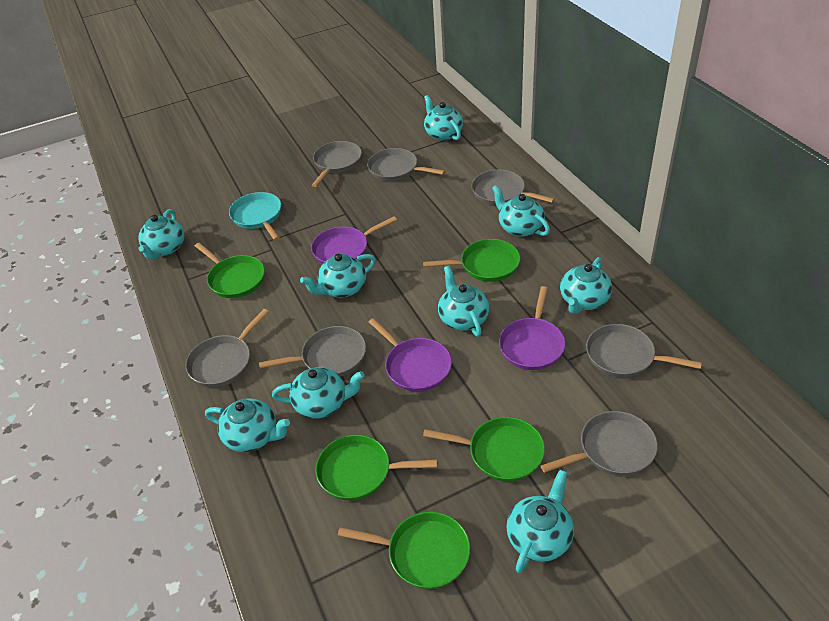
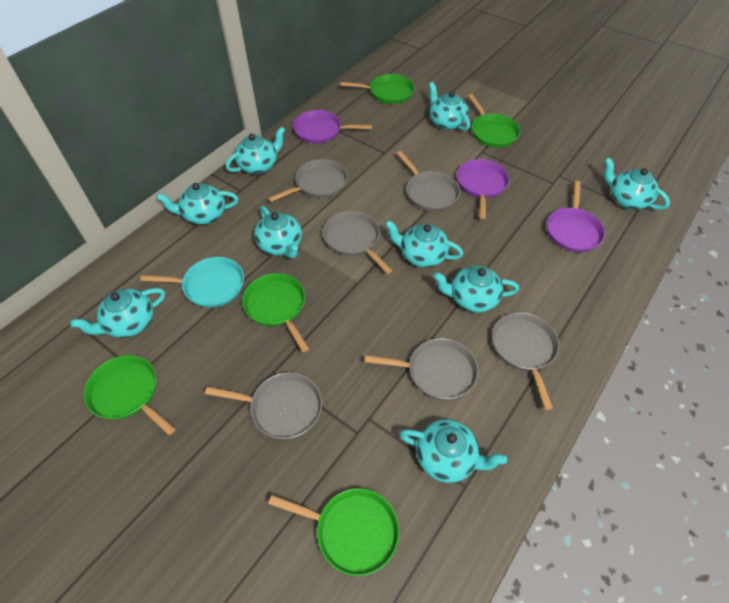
grey pan: 7 -> 6

